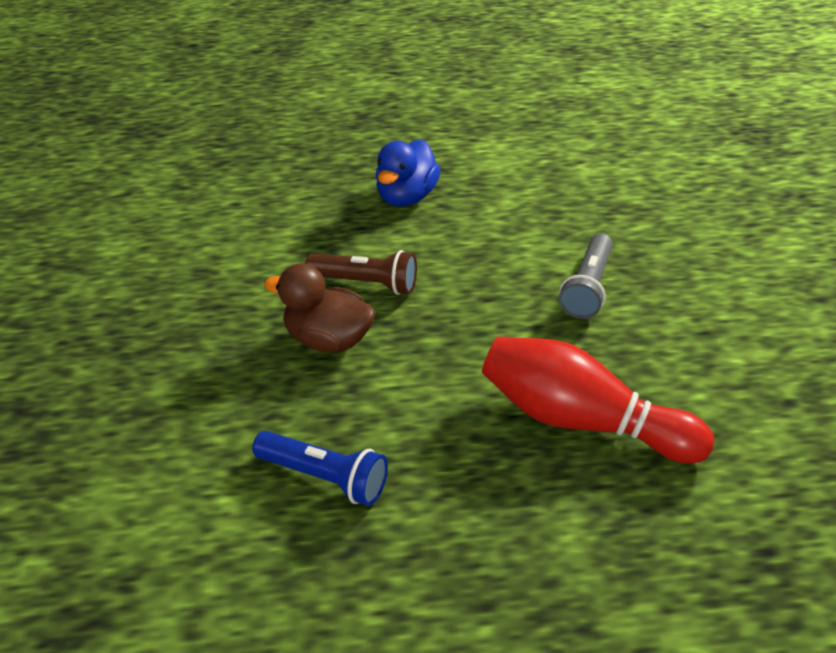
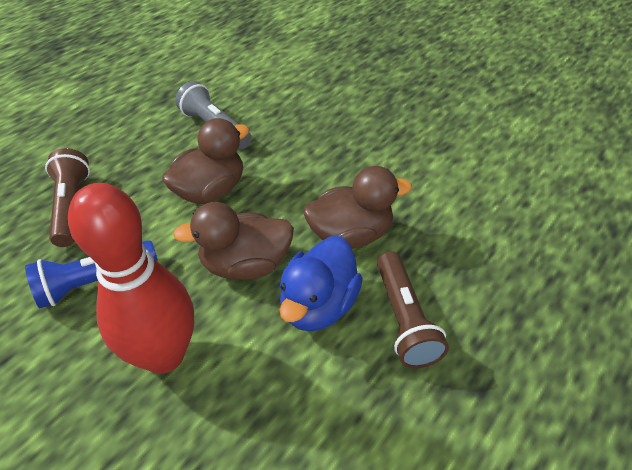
brown duck: 1 -> 3
brown flashlight: 1 -> 2

